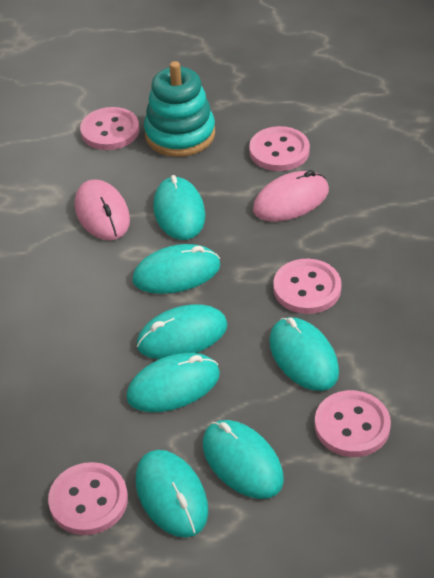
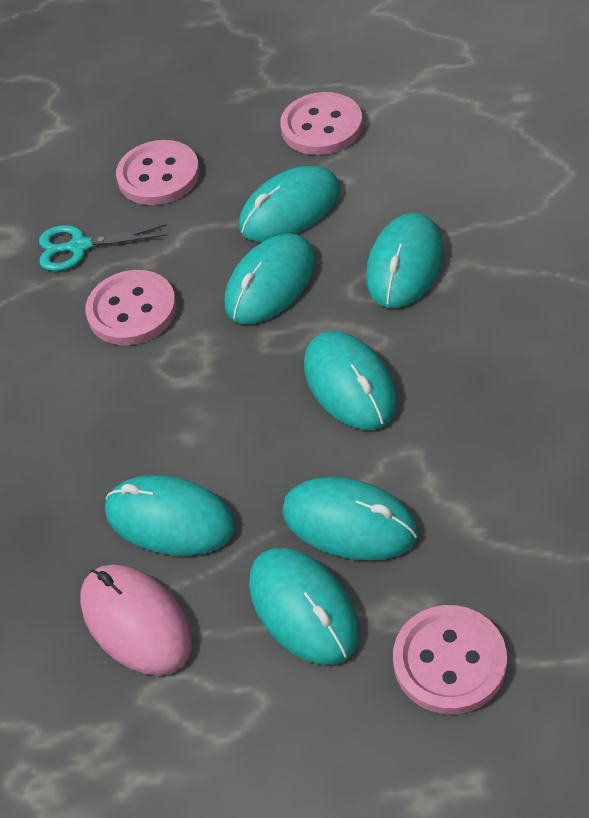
pink button: 5 -> 4
pink mouse: 2 -> 1
turquoise scissors: 0 -> 1
turquoise stacking toy: 1 -> 0

